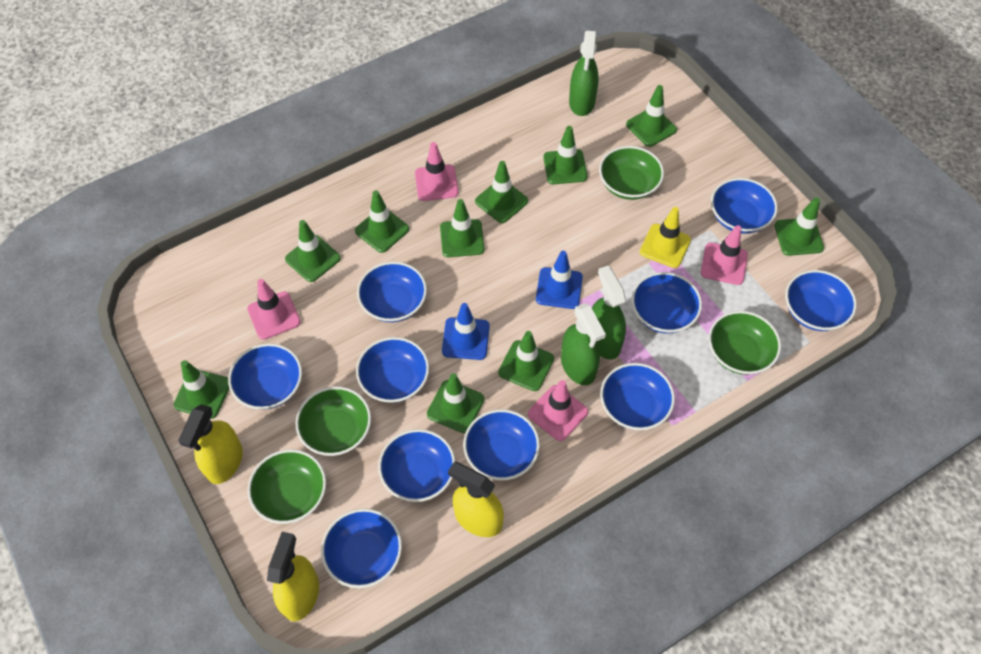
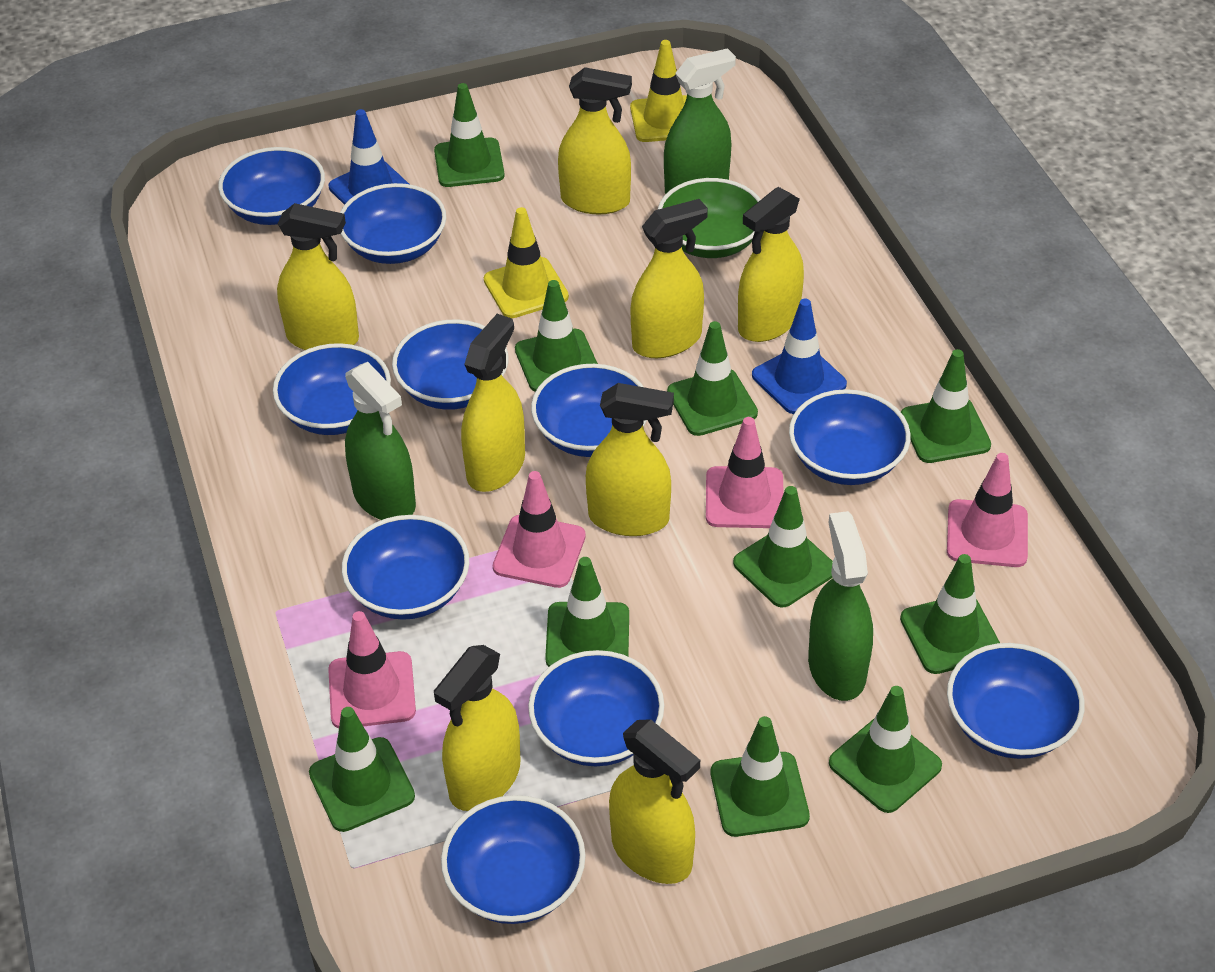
green bowl: 4 -> 1
yellow spray bottle: 3 -> 8
yellow traffic cone: 1 -> 2

